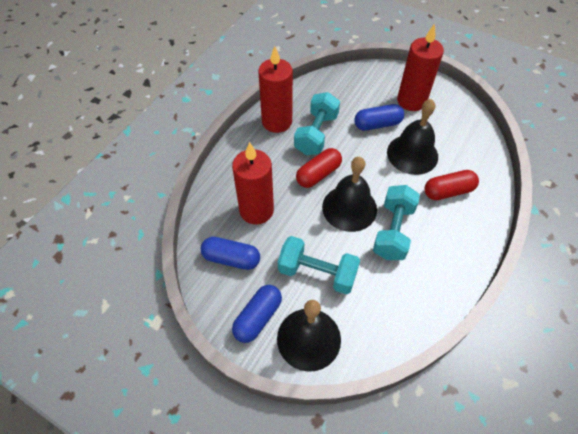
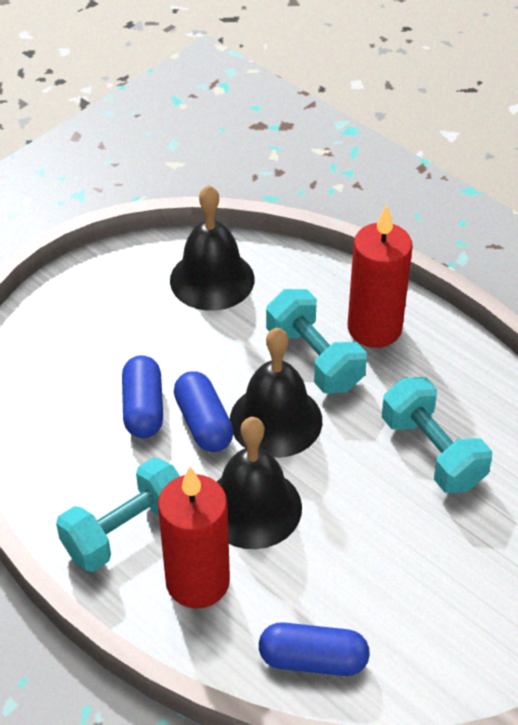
red candle: 3 -> 2
red capsule: 2 -> 0

